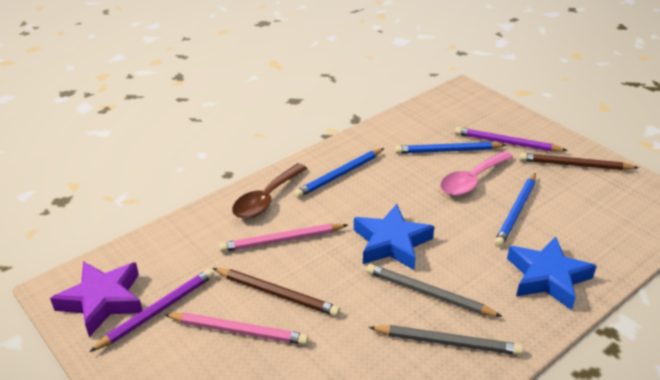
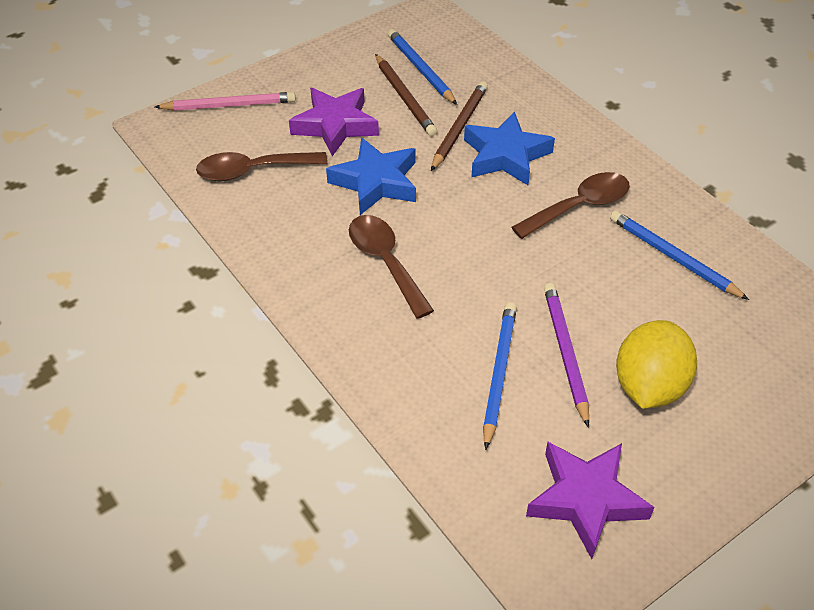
brown spoon: 1 -> 3
grey pencil: 2 -> 0
pink pencil: 2 -> 1
pink spoon: 1 -> 0
purple pencil: 2 -> 1
purple star: 1 -> 2
yellow lemon: 0 -> 1

